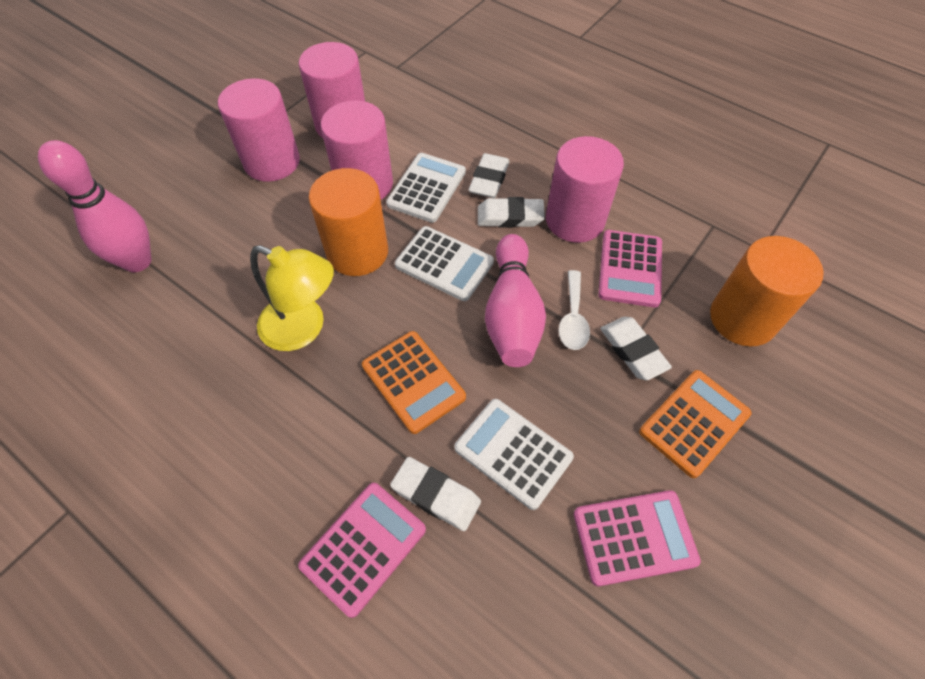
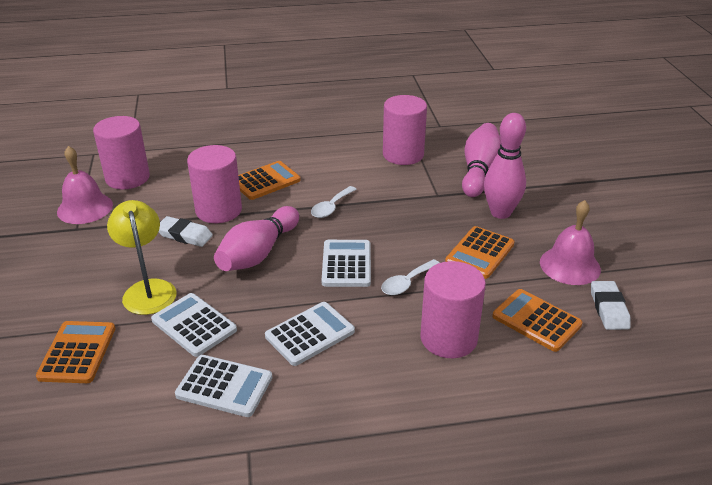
orange calculator: 2 -> 4
orange cylinder: 2 -> 0
pink bell: 0 -> 2
pink bowling pin: 2 -> 3
pink calculator: 3 -> 0
white calculator: 3 -> 4
white eraser: 4 -> 2
white spoon: 1 -> 2

